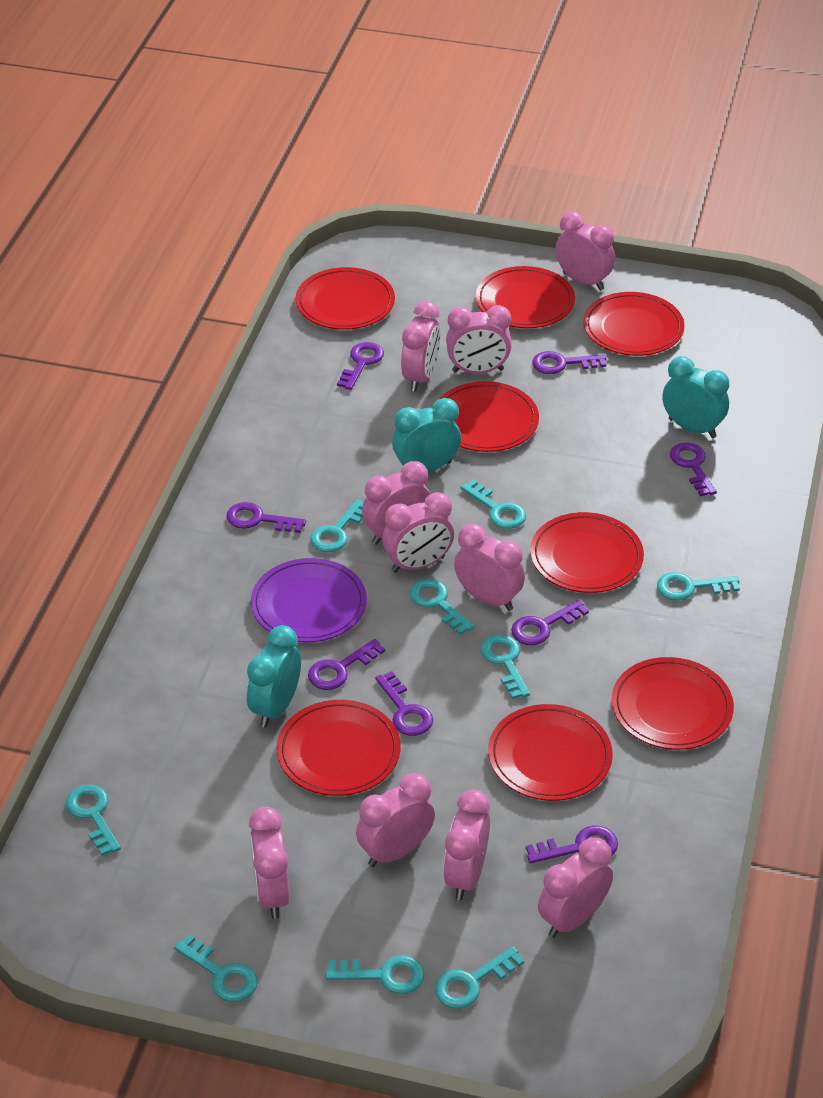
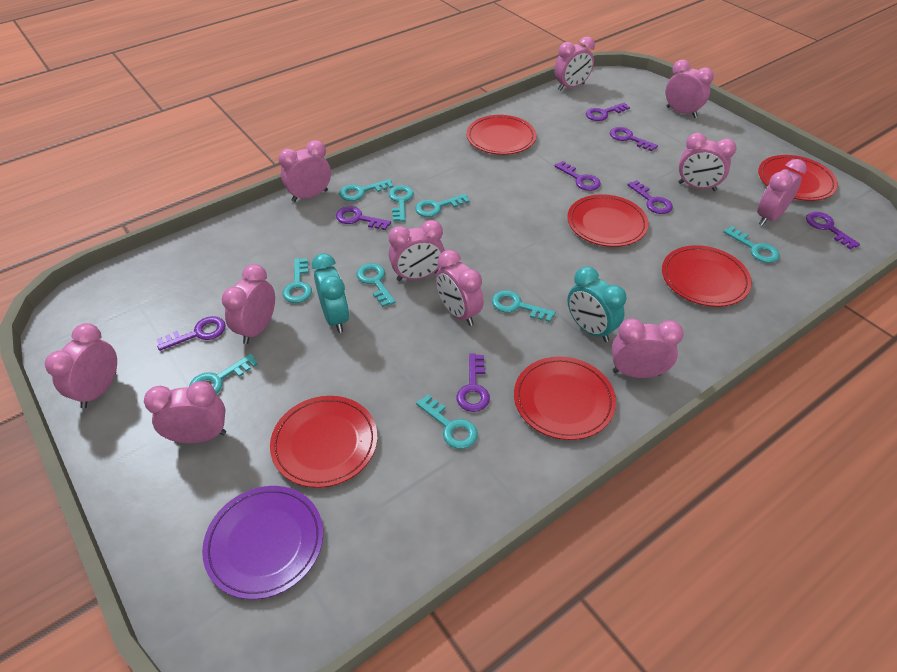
pink clock: 10 -> 11
red plate: 8 -> 6
turquoise clock: 3 -> 2

